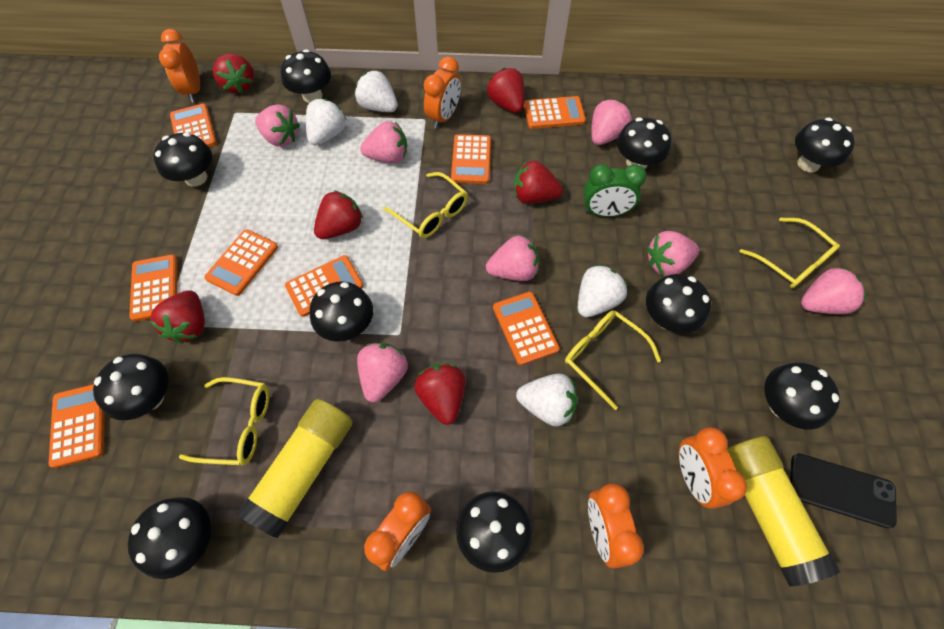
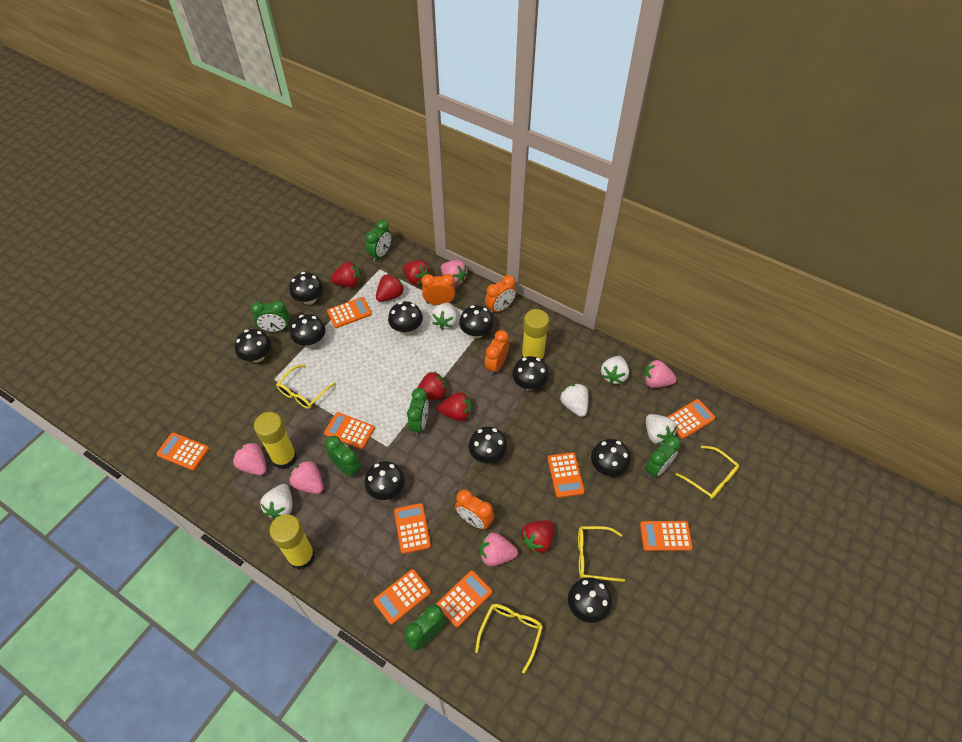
black phone: 1 -> 0
green clock: 1 -> 6
orange calculator: 8 -> 9
orange clock: 5 -> 4
pink strawberry: 7 -> 5
white strawberry: 4 -> 5
yellow glue stick: 2 -> 3

